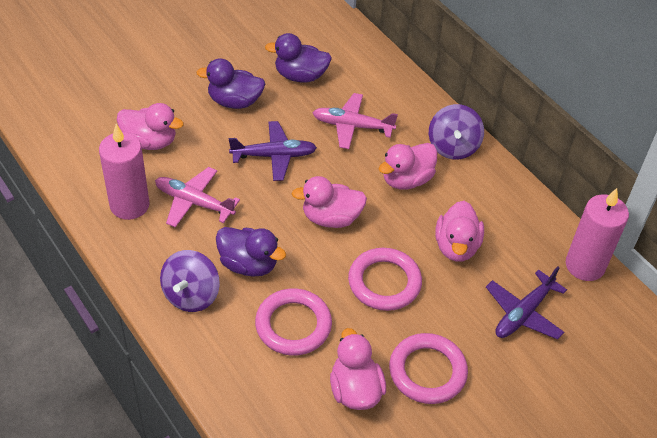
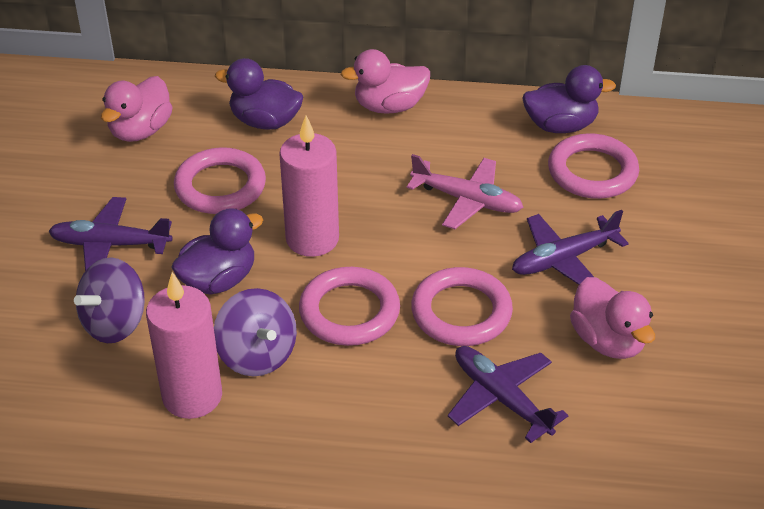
pink duck: 5 -> 3
pink plane: 2 -> 1
pink ring: 3 -> 4
purple plane: 2 -> 3

